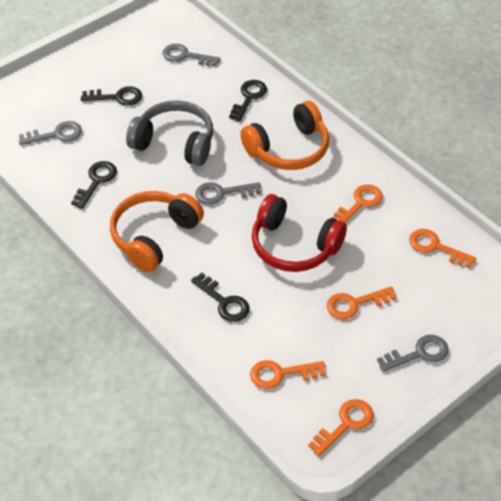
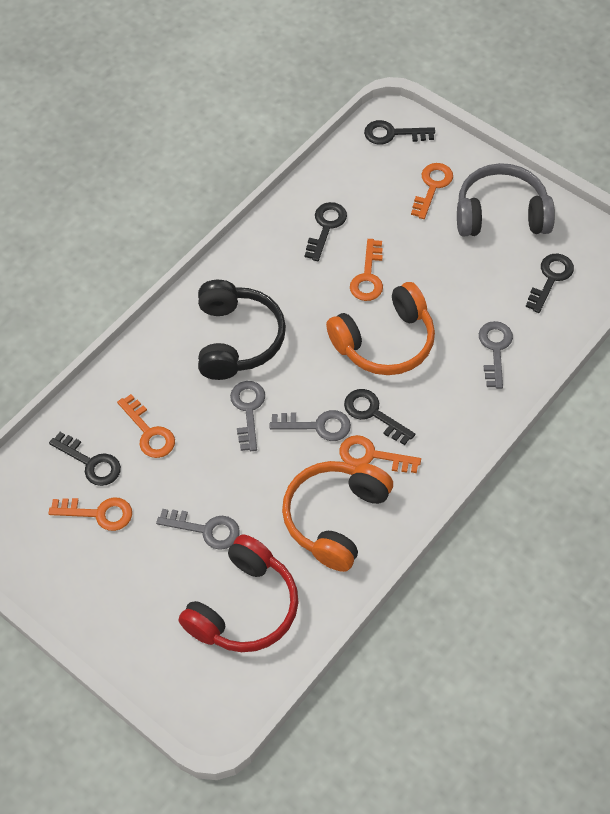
black headphones: 0 -> 1
black key: 4 -> 5

